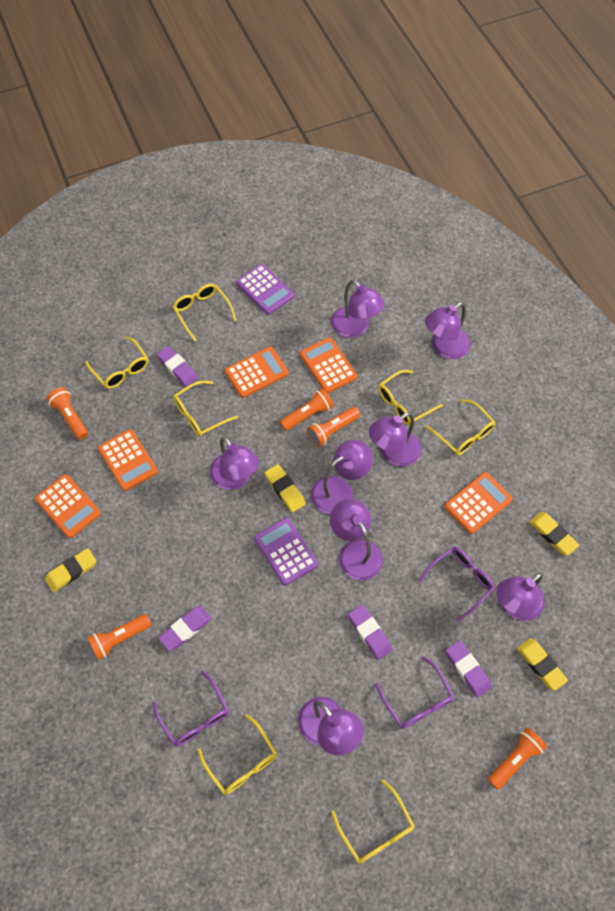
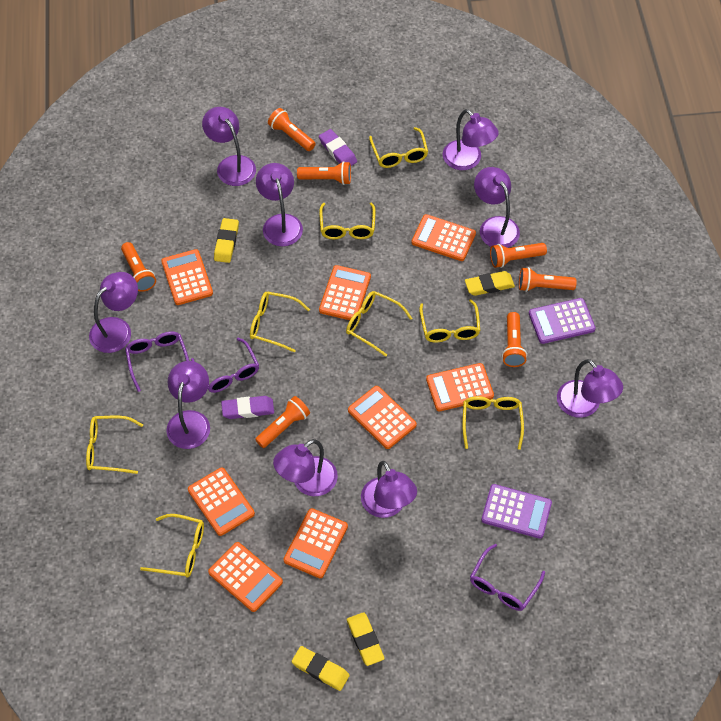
orange calculator: 5 -> 8
orange flashlight: 5 -> 7
purple eraser: 4 -> 2
purple lamp: 8 -> 9
yellow glasses: 7 -> 8

